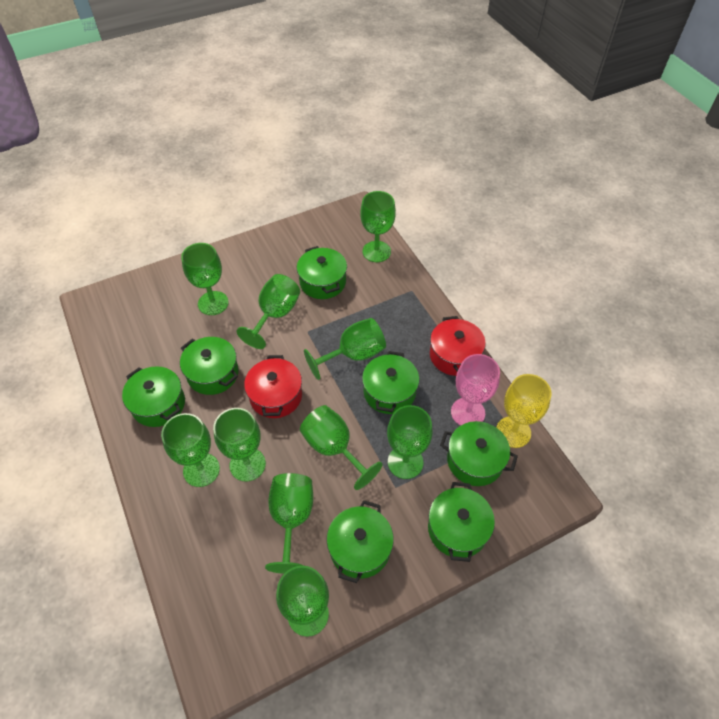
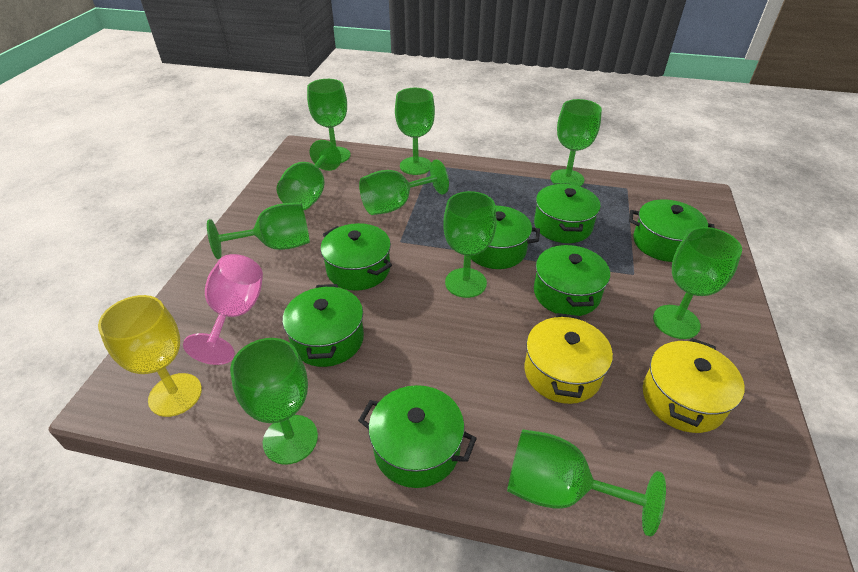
red pot: 2 -> 0
yellow pot: 0 -> 2

